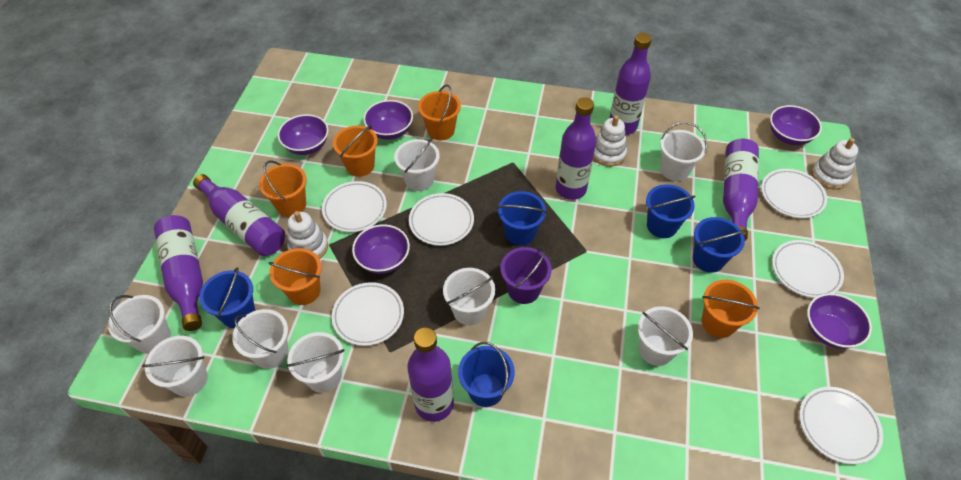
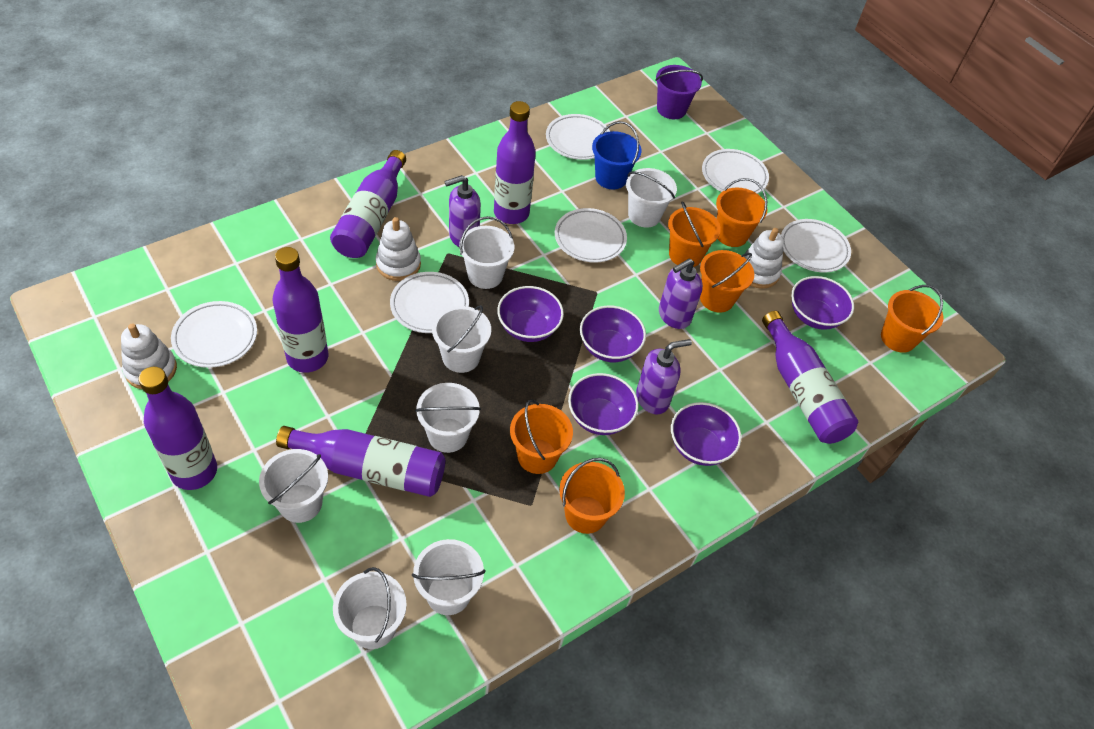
blue bucket: 5 -> 1
orange bucket: 5 -> 6
purple soap dispenser: 0 -> 3
white bucket: 8 -> 7

